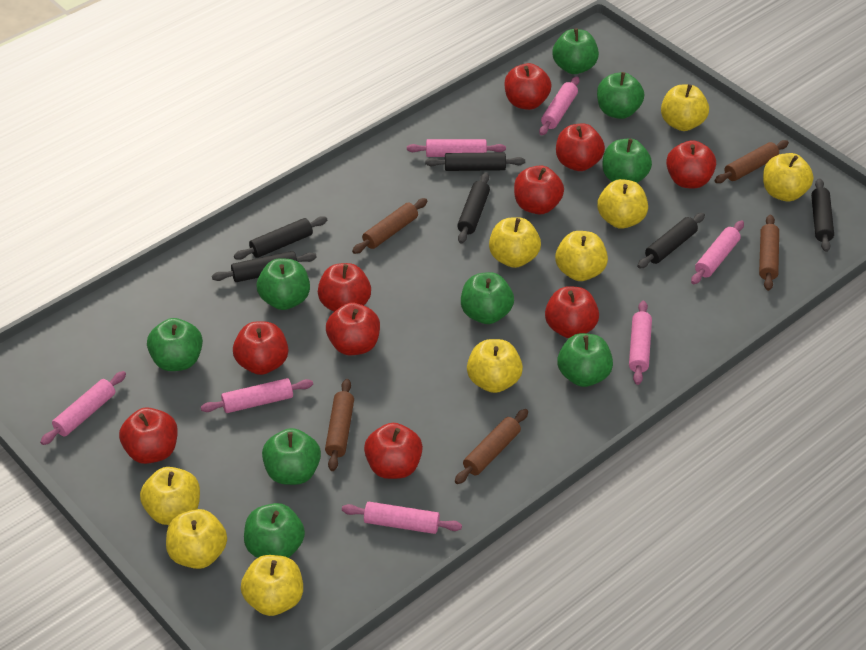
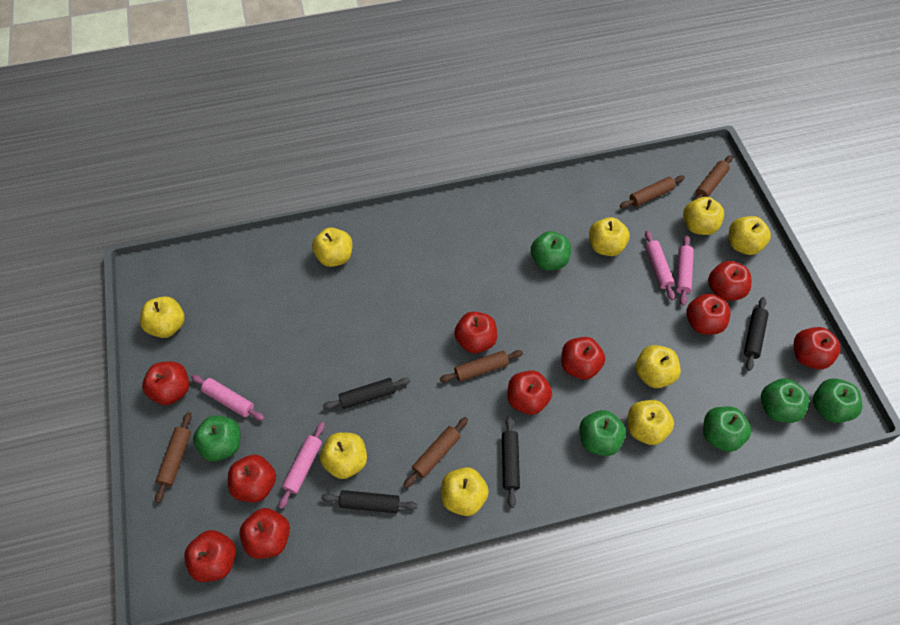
black rolling pin: 6 -> 4
green apple: 9 -> 6
pink rolling pin: 7 -> 4

